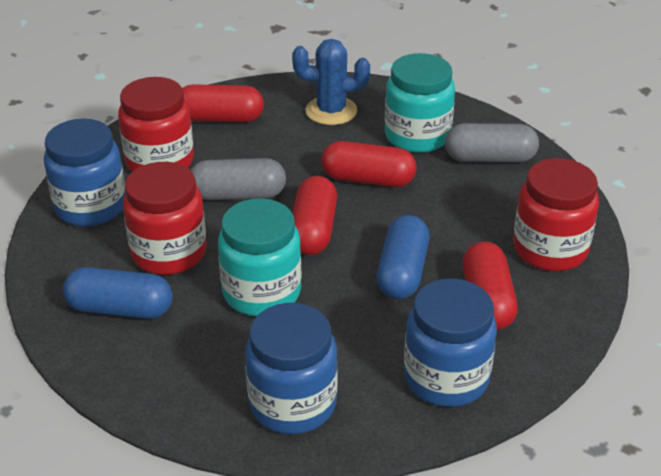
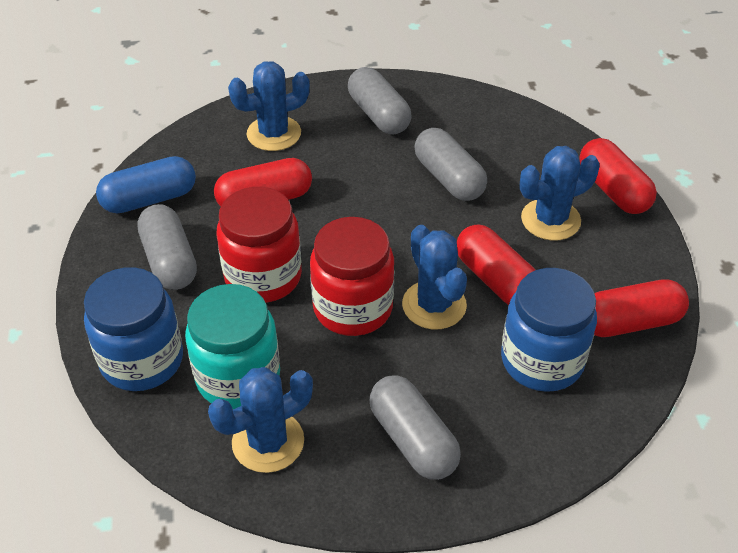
blue cactus: 1 -> 4
blue capsule: 2 -> 1
blue jar: 3 -> 2
grey capsule: 2 -> 4
red jar: 3 -> 2
turquoise jar: 2 -> 1

